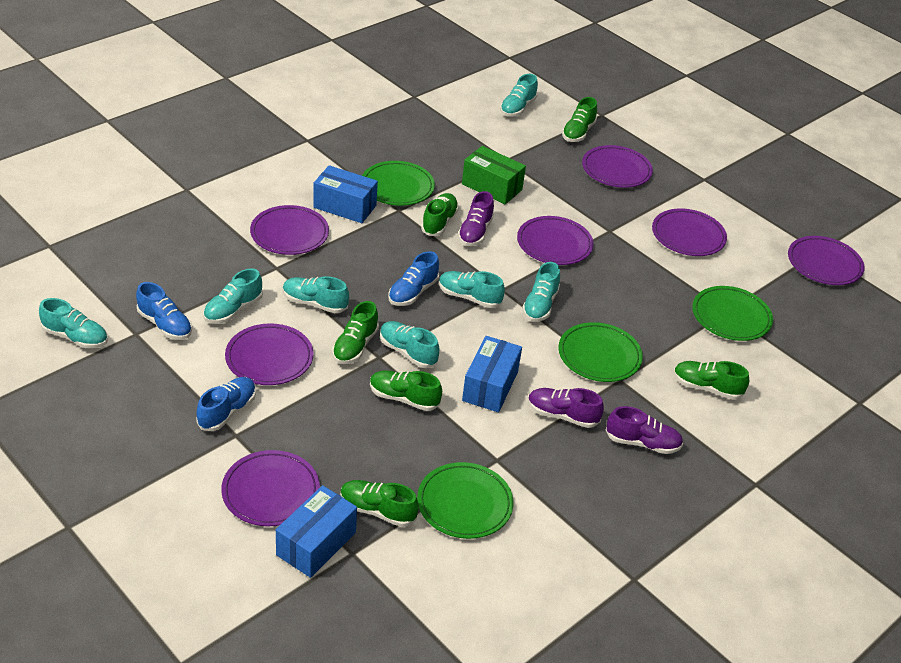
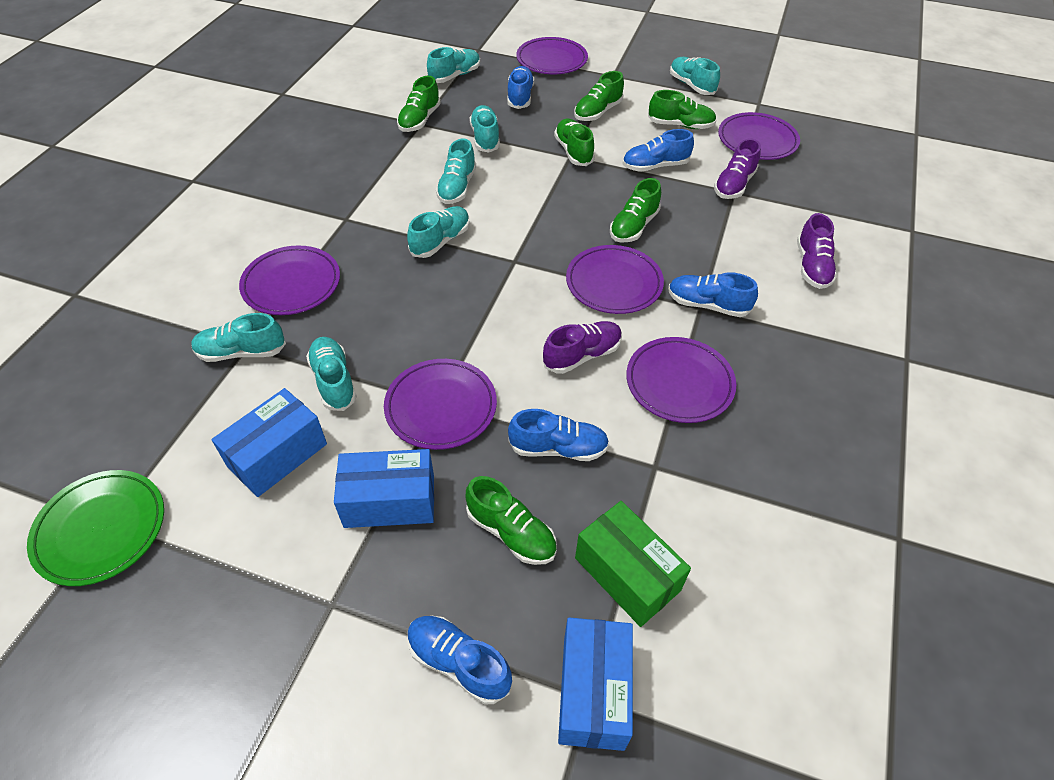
blue shoe: 3 -> 5
green plate: 4 -> 1
purple plate: 7 -> 6

